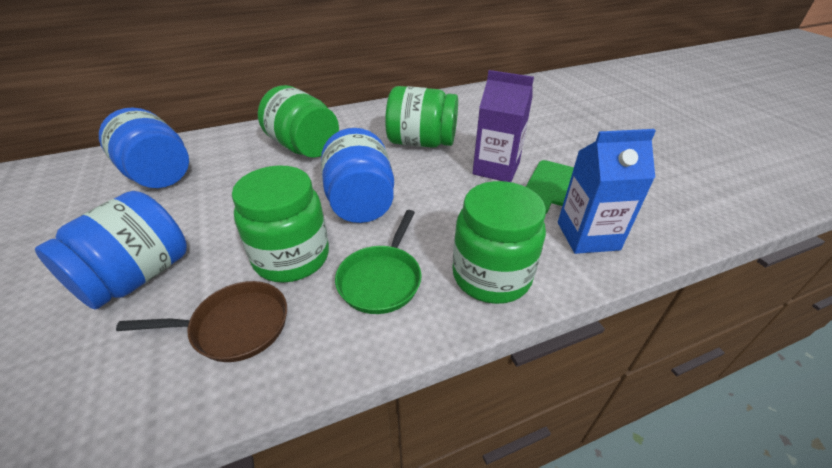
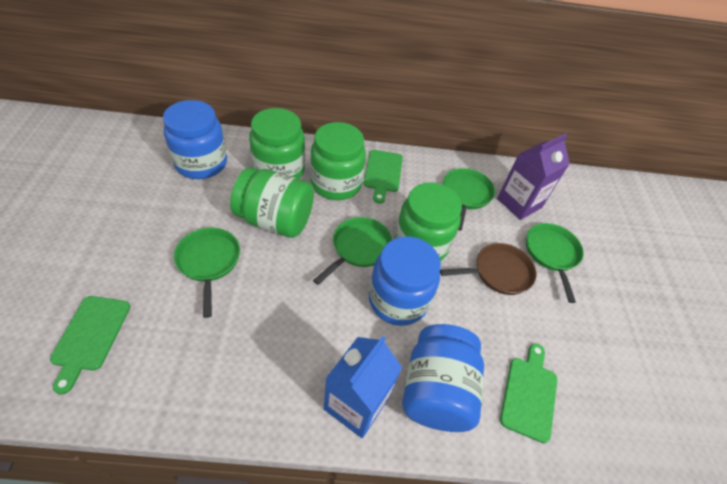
green cutting board: 1 -> 3
green pan: 1 -> 4

